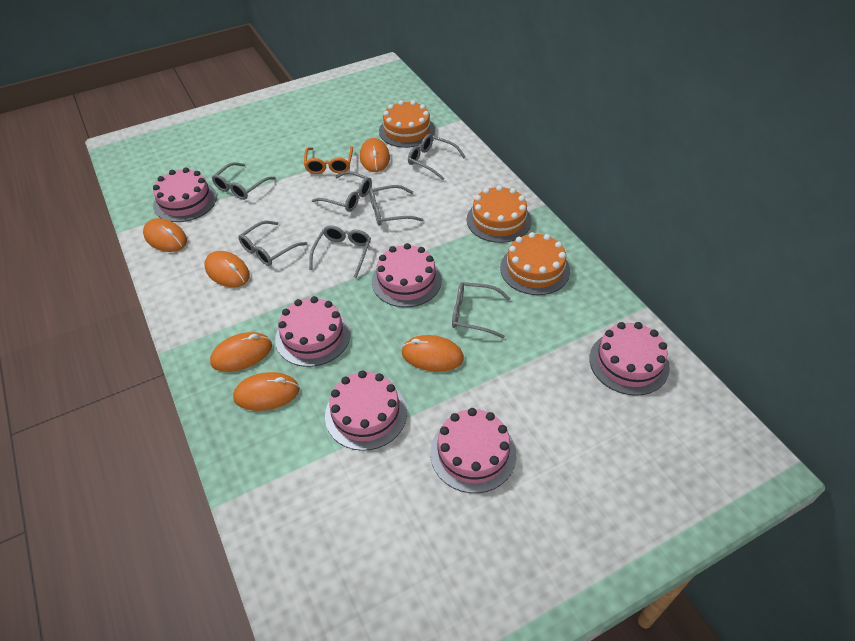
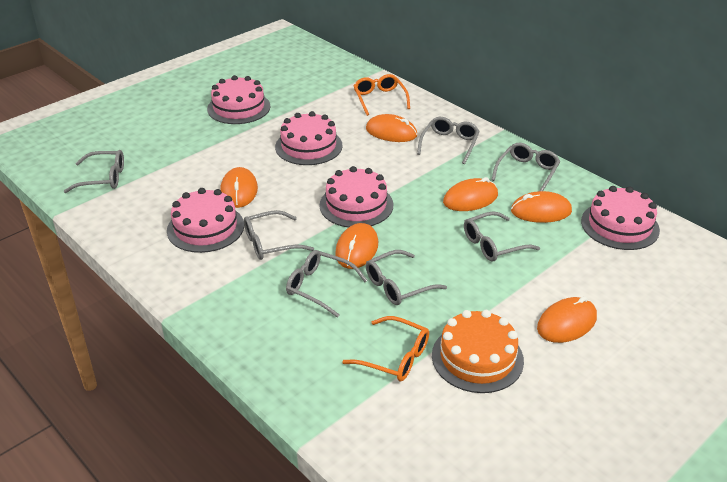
orange cake: 3 -> 1
orange glasses: 1 -> 2
pink cake: 6 -> 5

